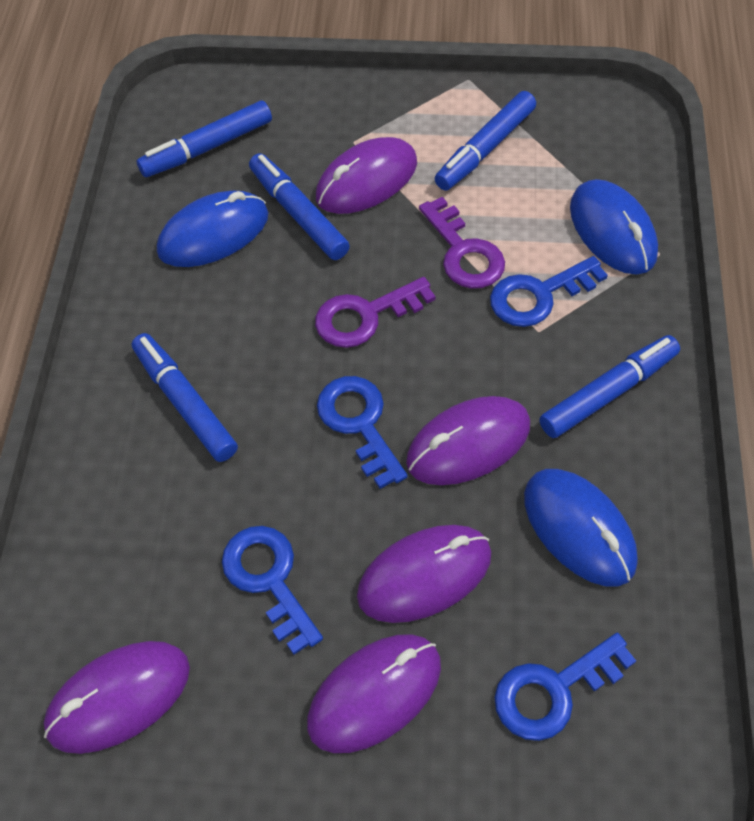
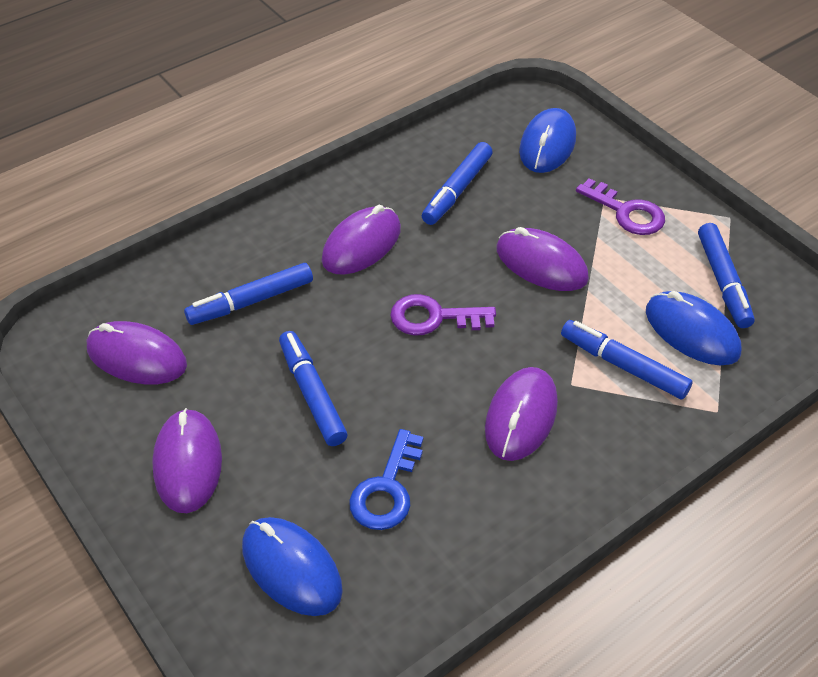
blue key: 4 -> 1

